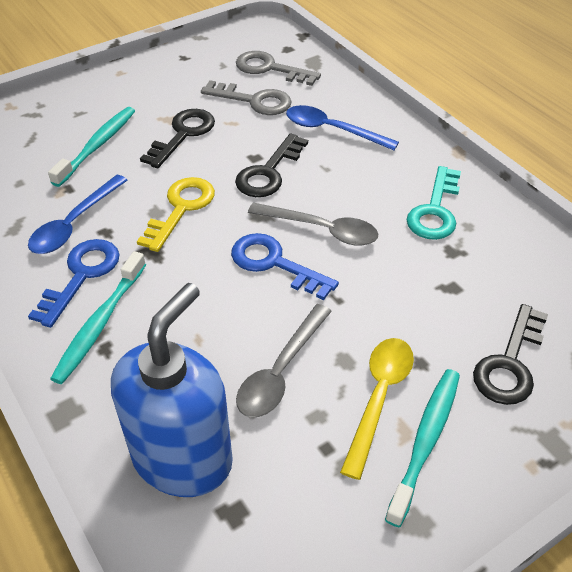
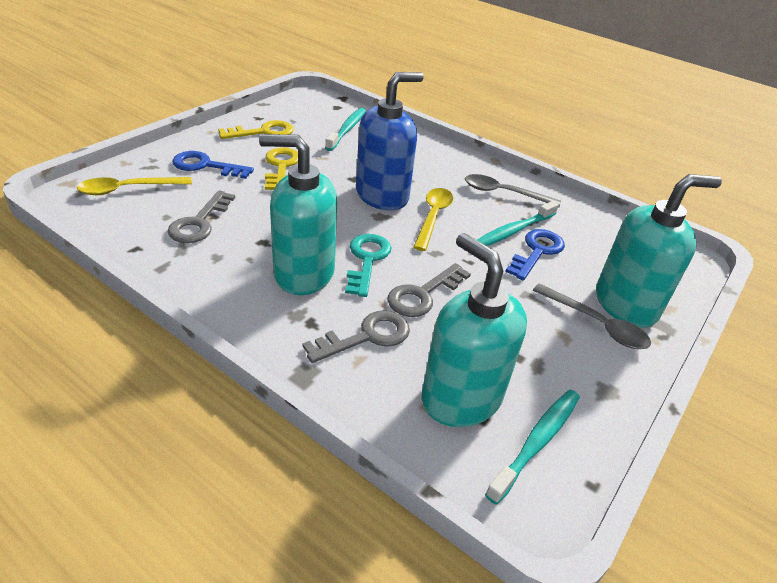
black key: 3 -> 0
blue spoon: 2 -> 0
grey key: 2 -> 3
turquoise soap dispenser: 0 -> 3
yellow key: 1 -> 2
yellow spoon: 1 -> 2

